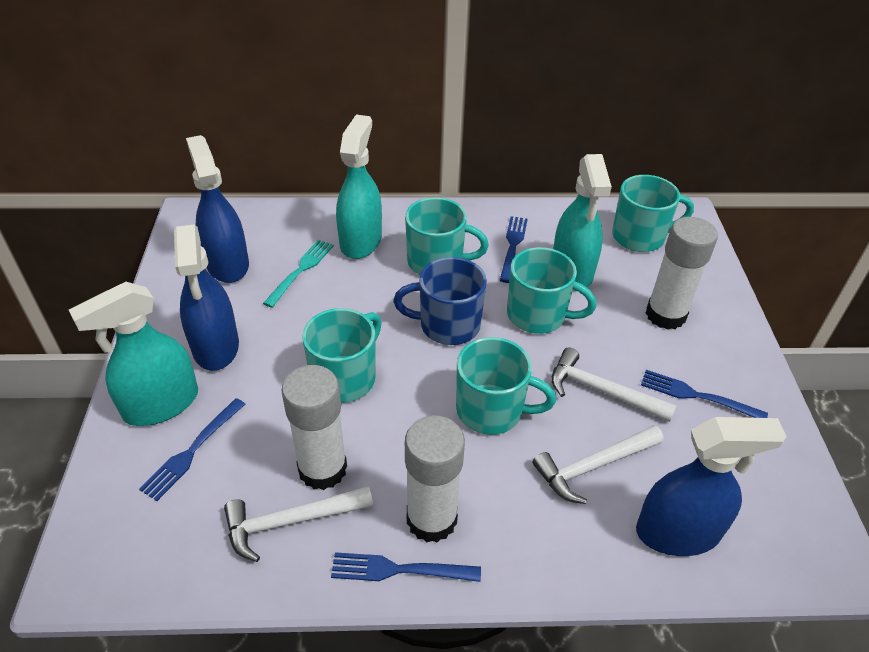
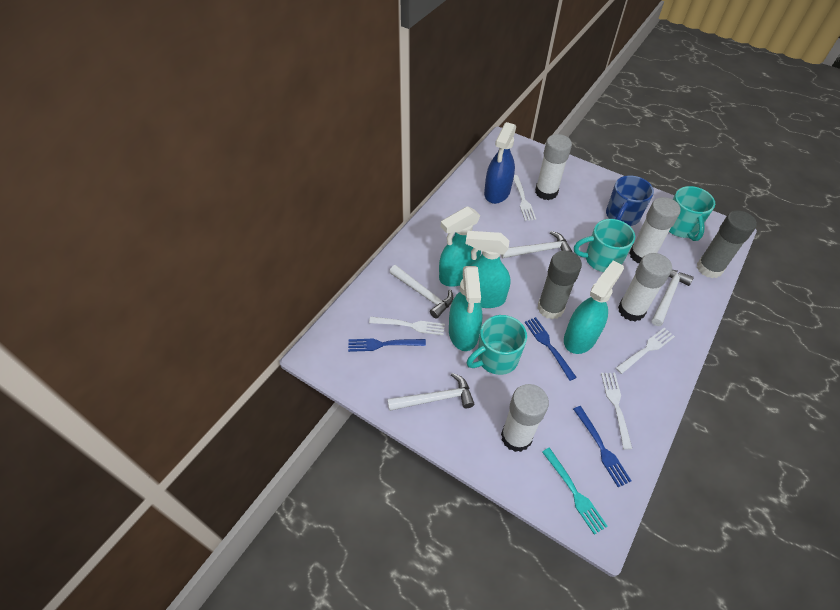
blue fork: 4 -> 3
blue spray bottle: 3 -> 1
grey glue stick: 0 -> 2
turquoise mug: 5 -> 3
turquoise spray bottle: 3 -> 4
white fork: 0 -> 4
white glue stick: 3 -> 4
white hammer: 3 -> 4

